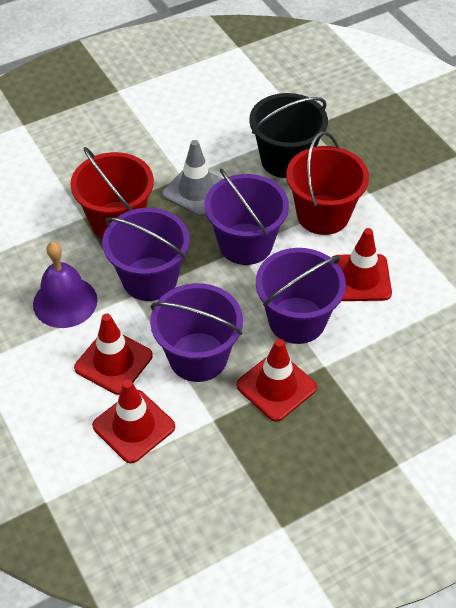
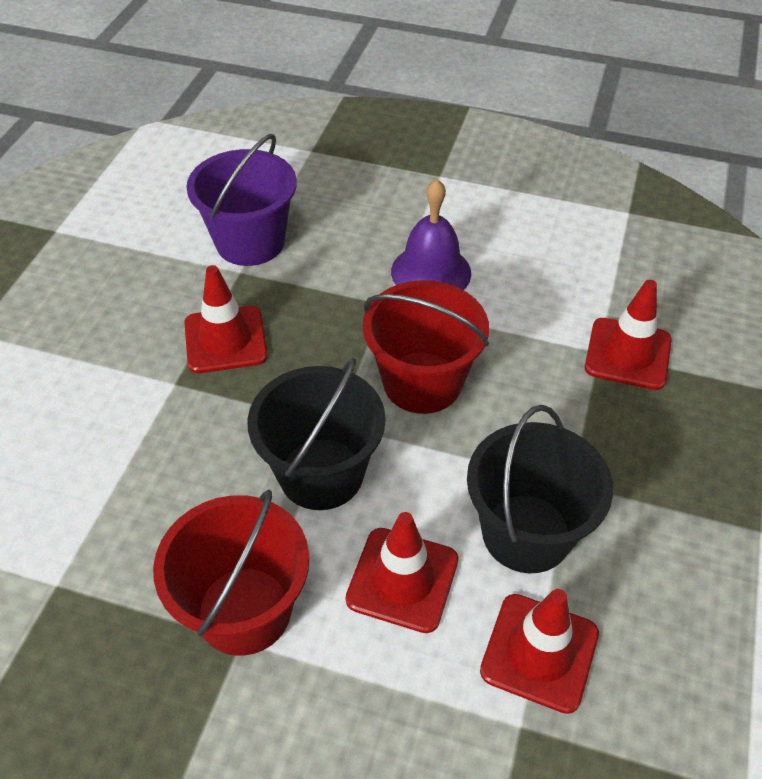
black bucket: 1 -> 2
grey traffic cone: 1 -> 0
purple bucket: 4 -> 1

